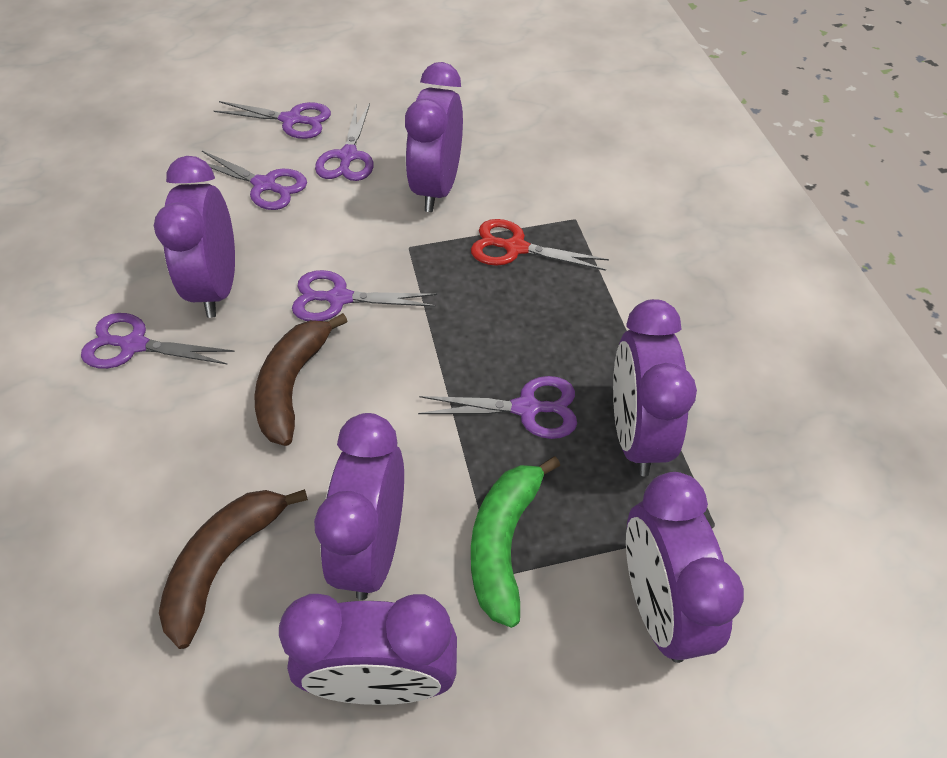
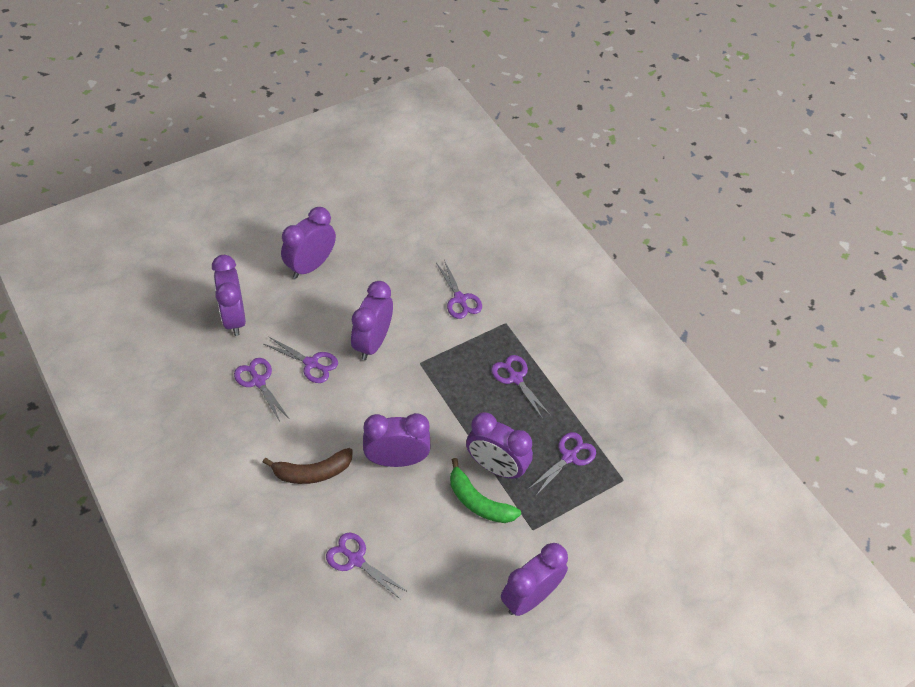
brown banana: 2 -> 1
red scissors: 1 -> 0

